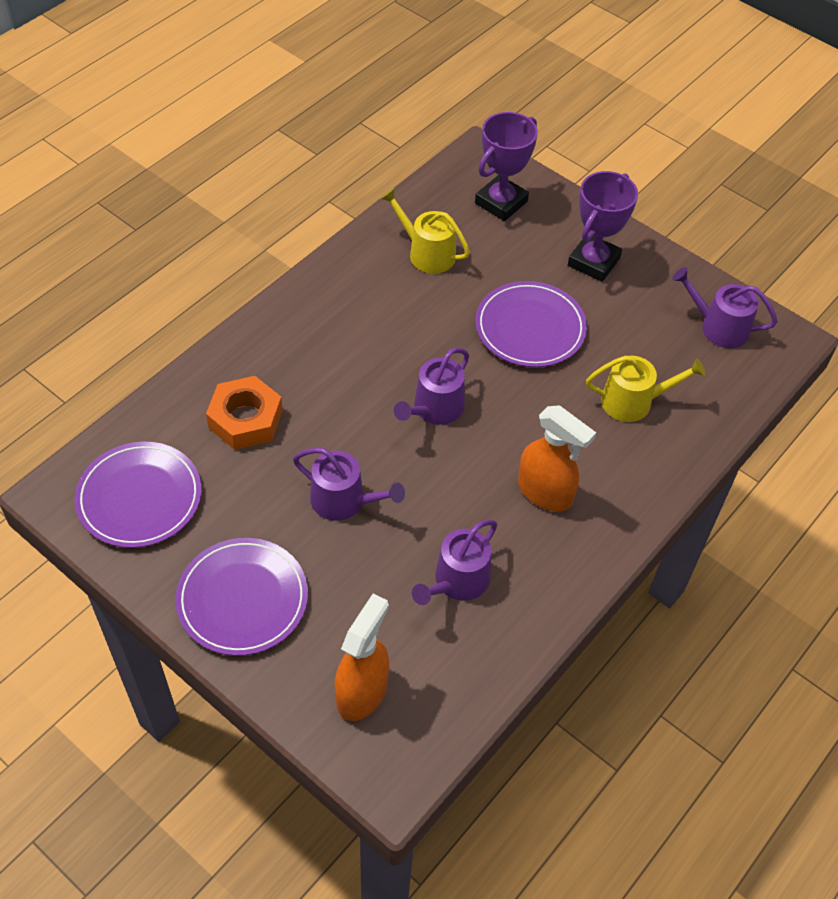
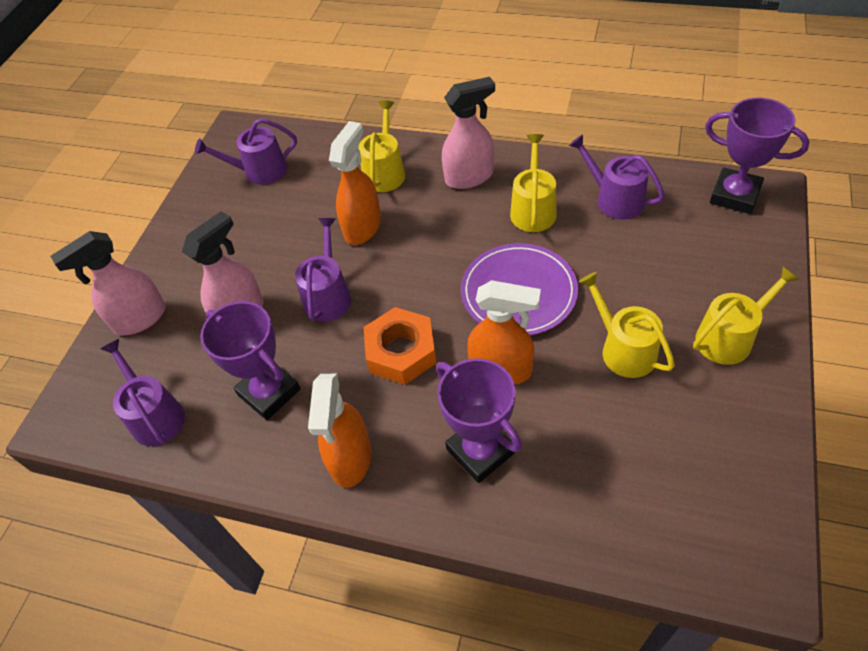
orange spray bottle: 2 -> 3
pink spray bottle: 0 -> 3
purple plate: 3 -> 1
purple trophy: 2 -> 3
yellow watering can: 2 -> 4

